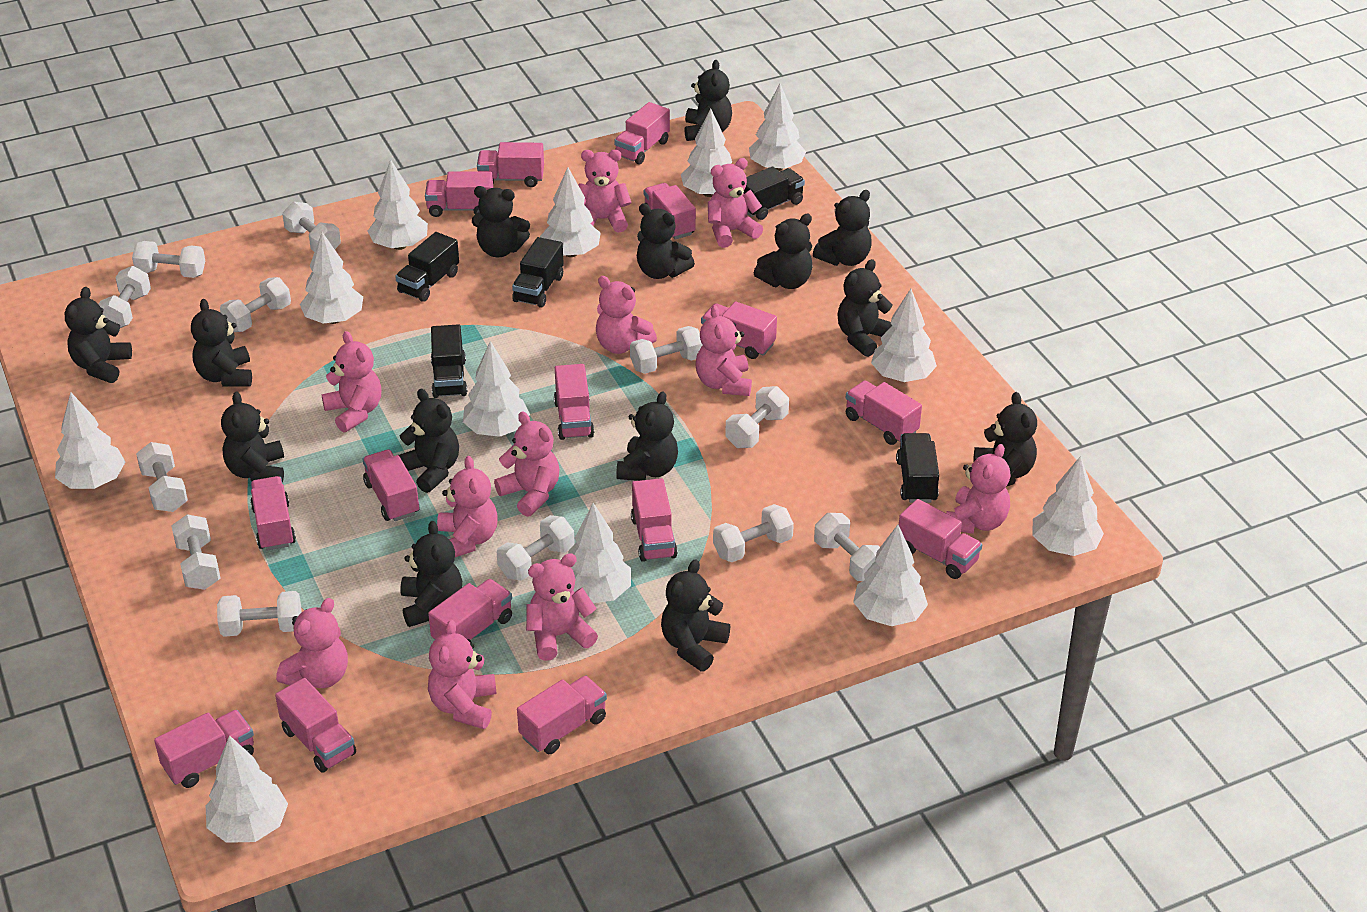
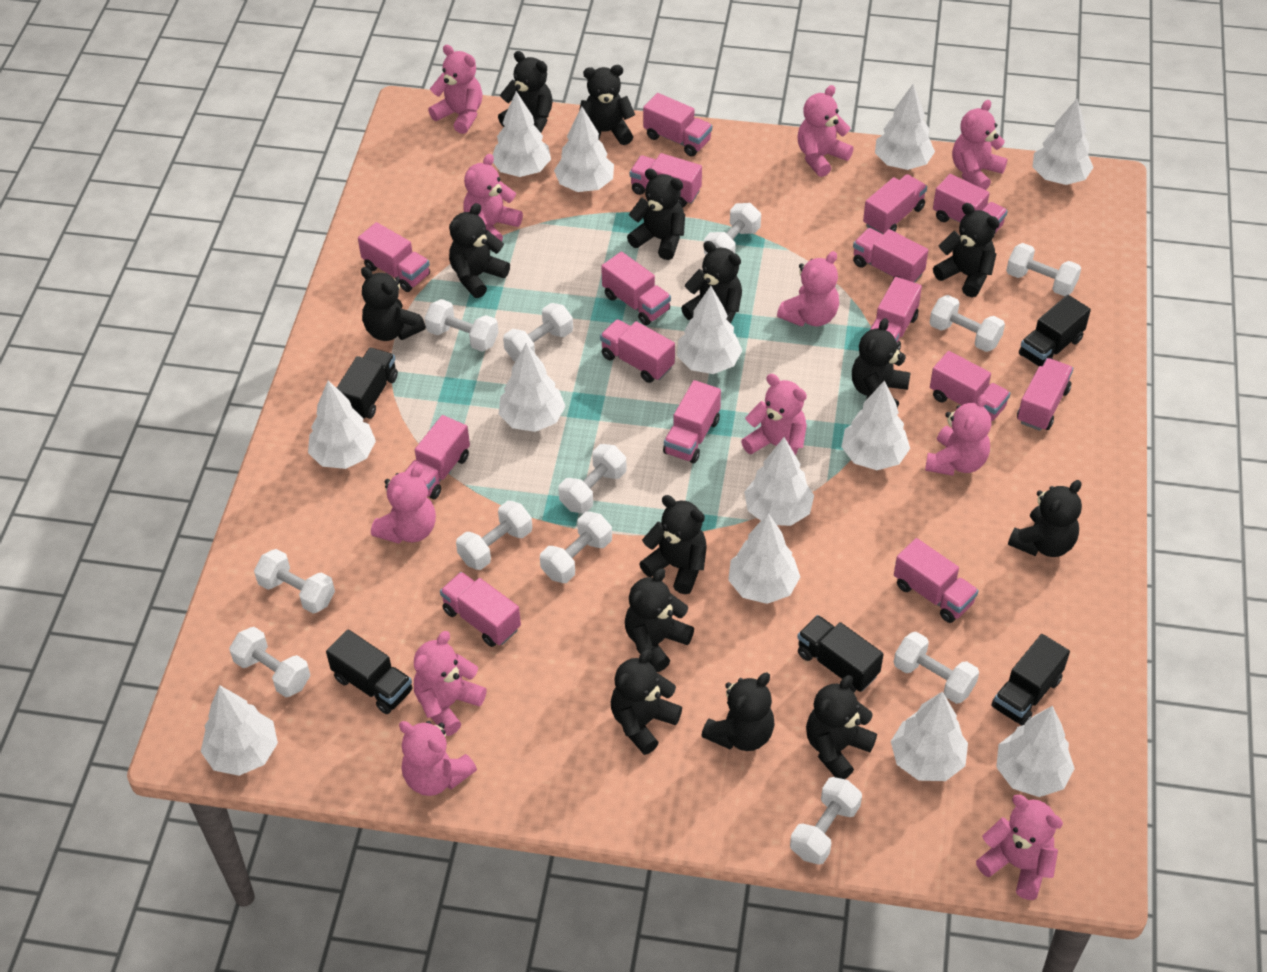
white tree: 12 -> 13

